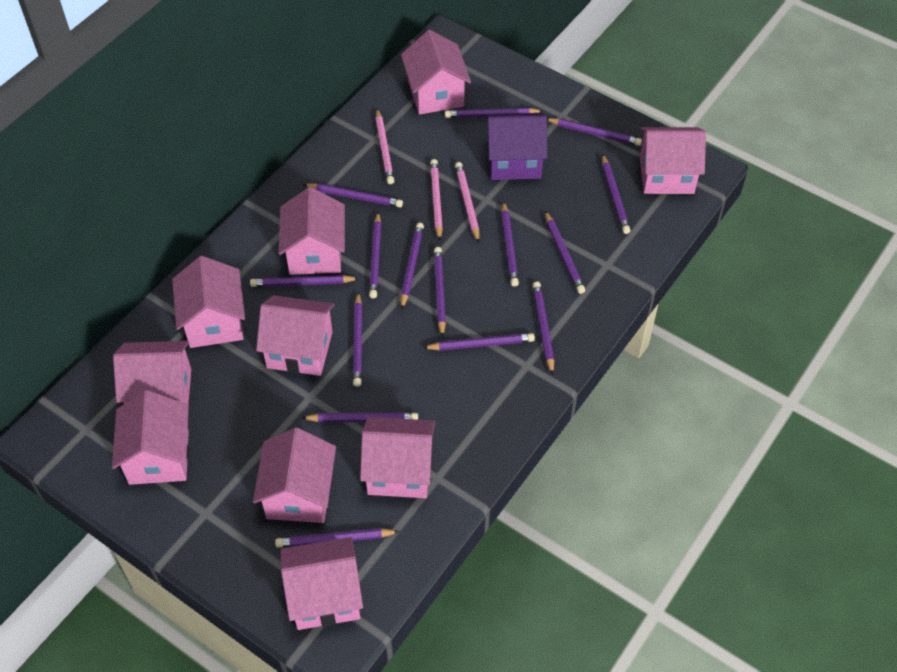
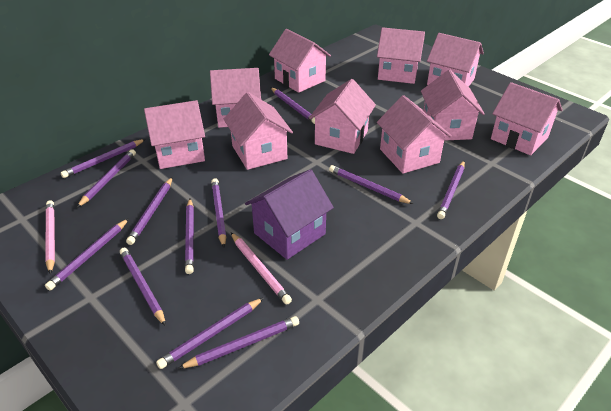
pink pencil: 3 -> 2
purple pencil: 15 -> 12

